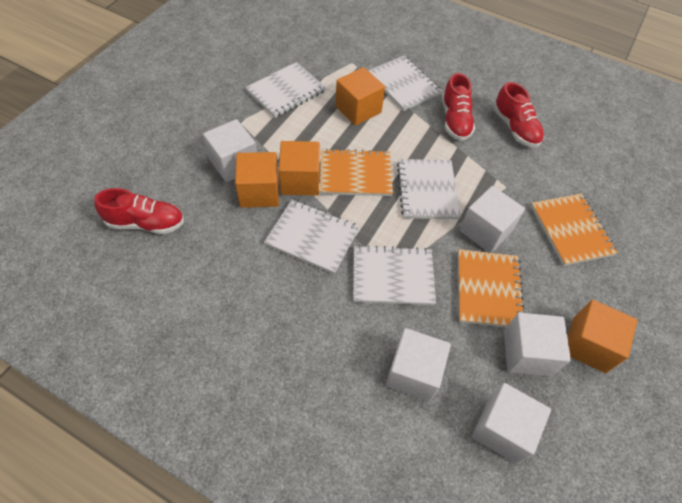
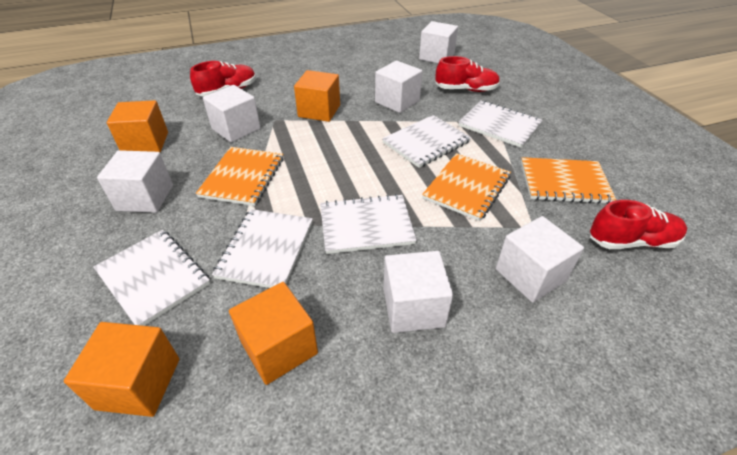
white cube: 5 -> 6

